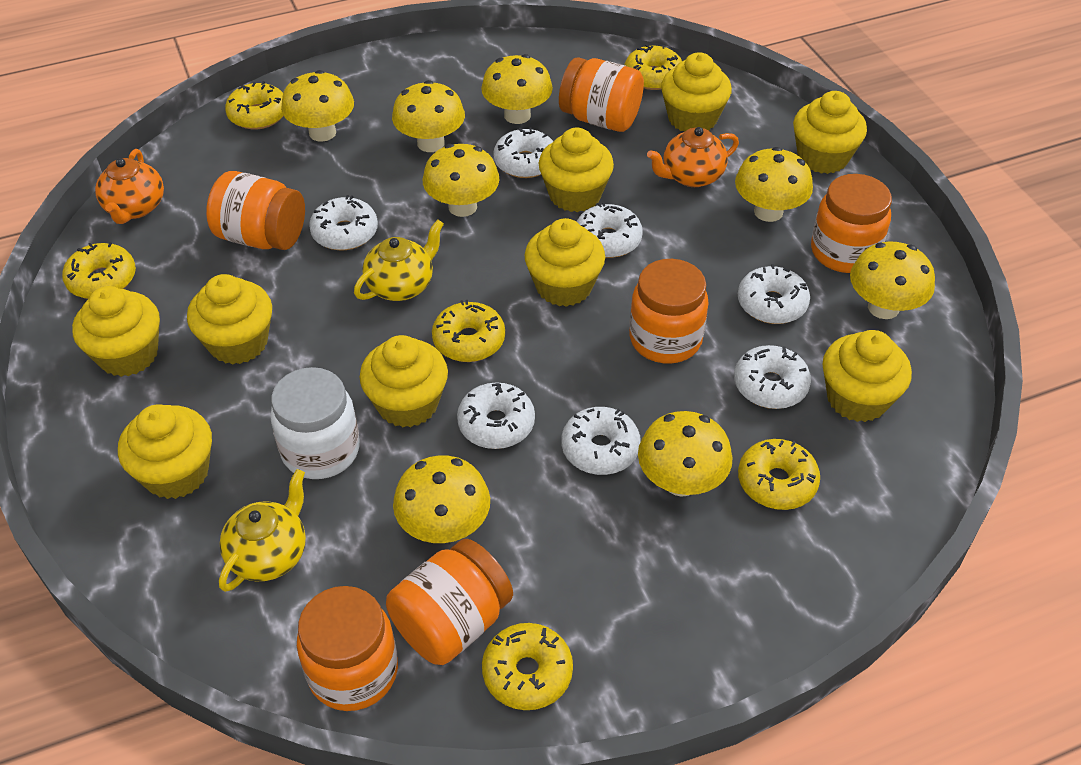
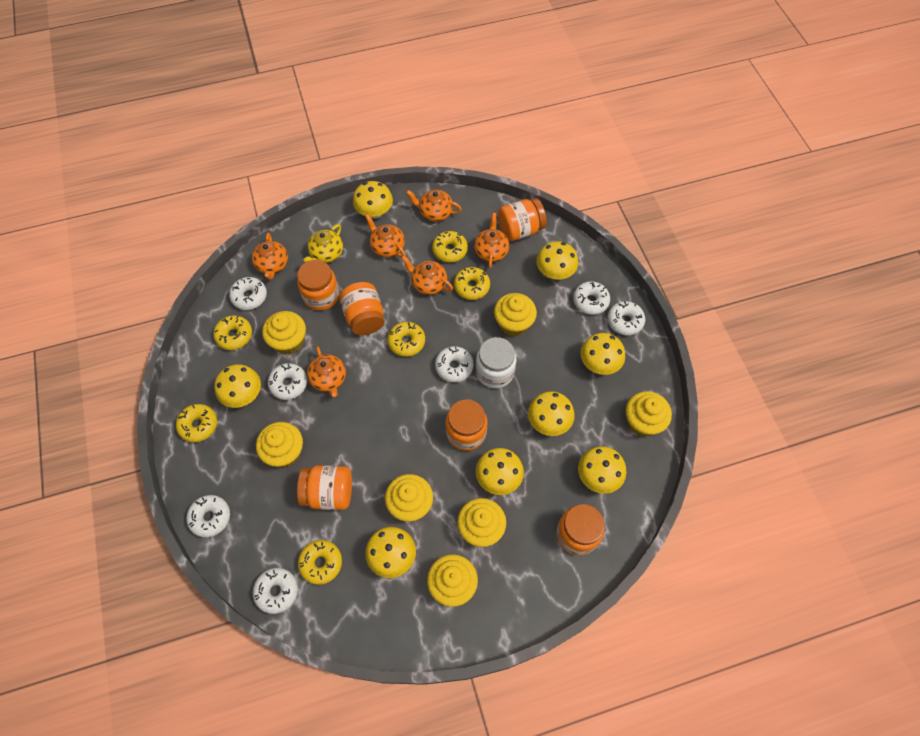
orange teapot: 2 -> 6
yellow cupcake: 9 -> 7
yellow teapot: 2 -> 1

